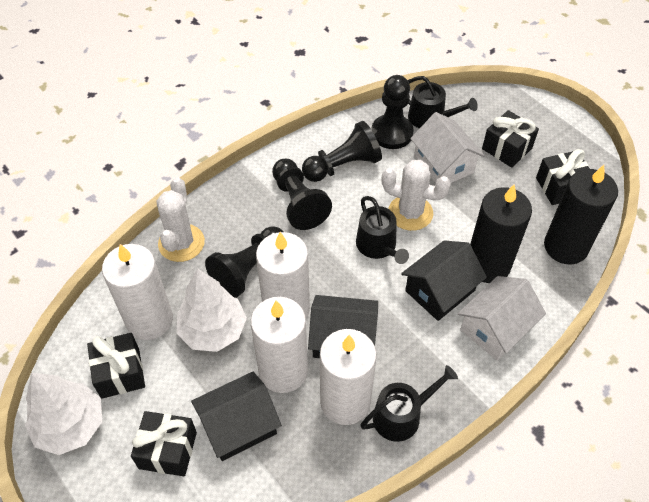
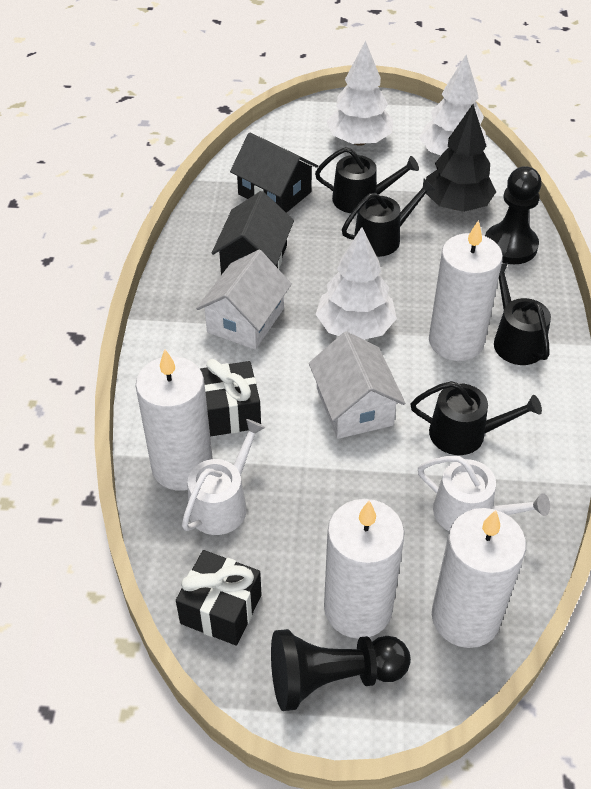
black candle: 2 -> 0
black gift: 4 -> 2
black house: 3 -> 2
black pawn: 4 -> 2
black tree: 0 -> 1
black watering can: 3 -> 4
white cactus: 2 -> 0
white tree: 2 -> 3
white watering can: 0 -> 2

